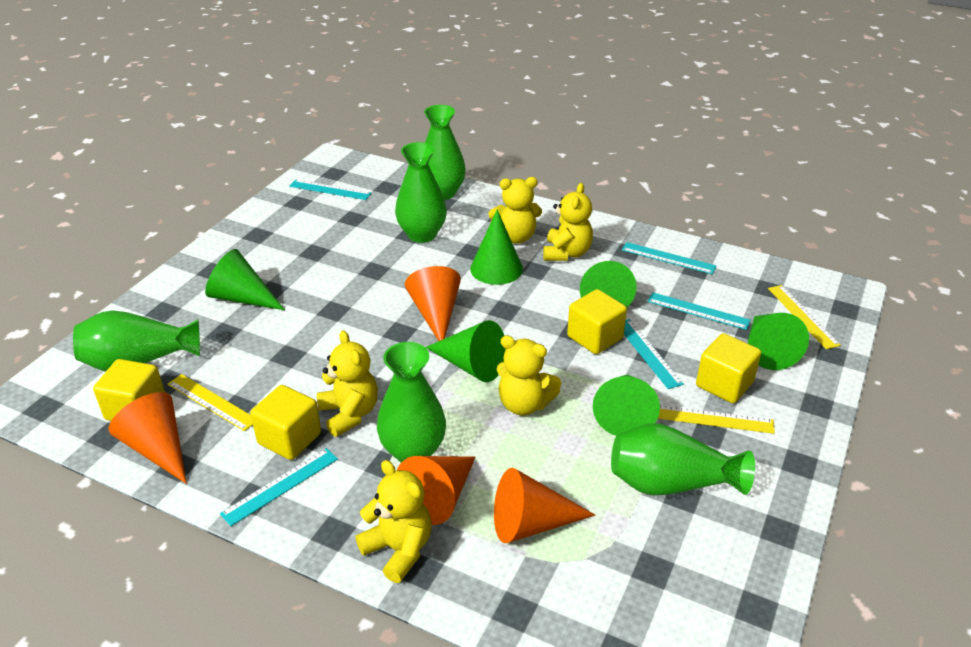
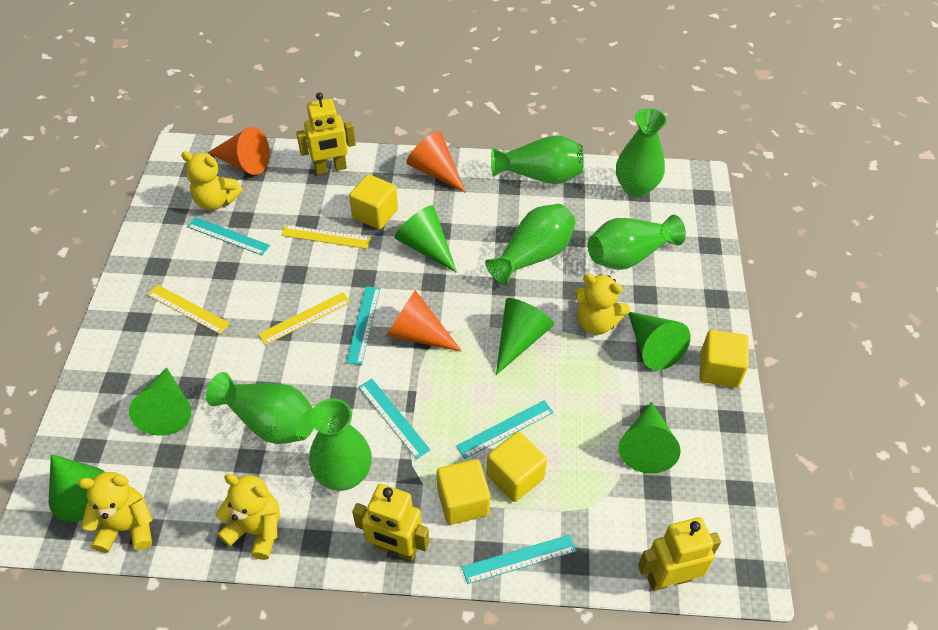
green vase: 5 -> 6
orange cone: 4 -> 3
yellow robot: 0 -> 3
yellow teddy bear: 5 -> 4

